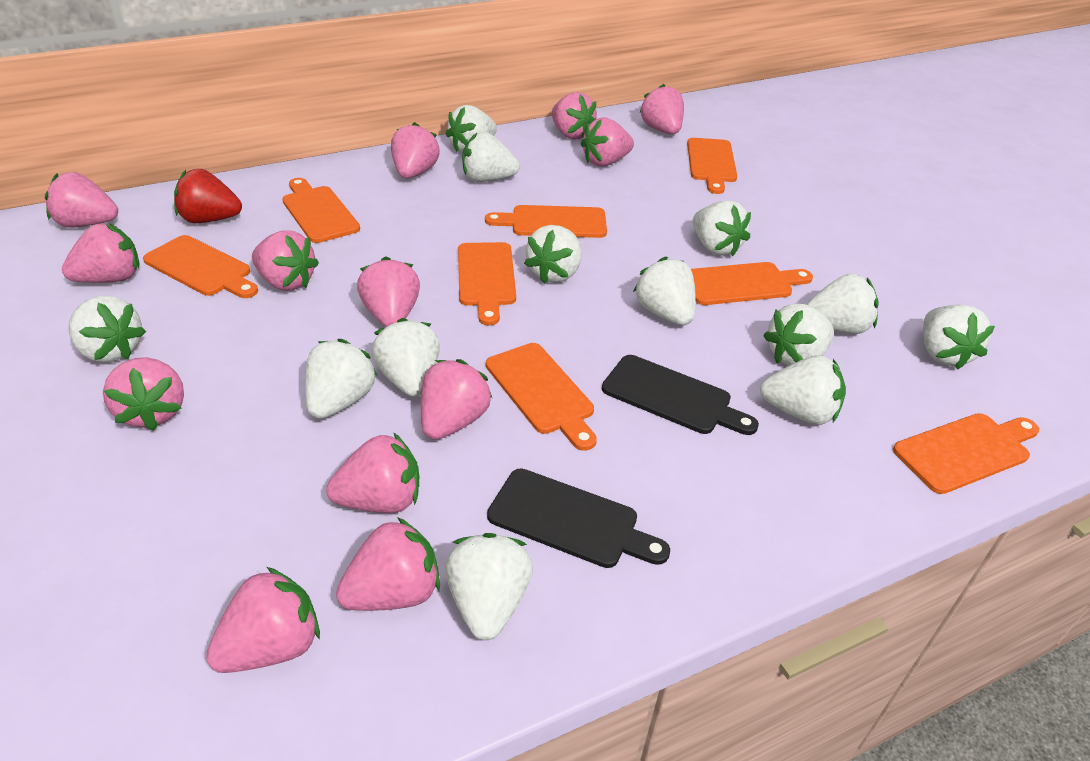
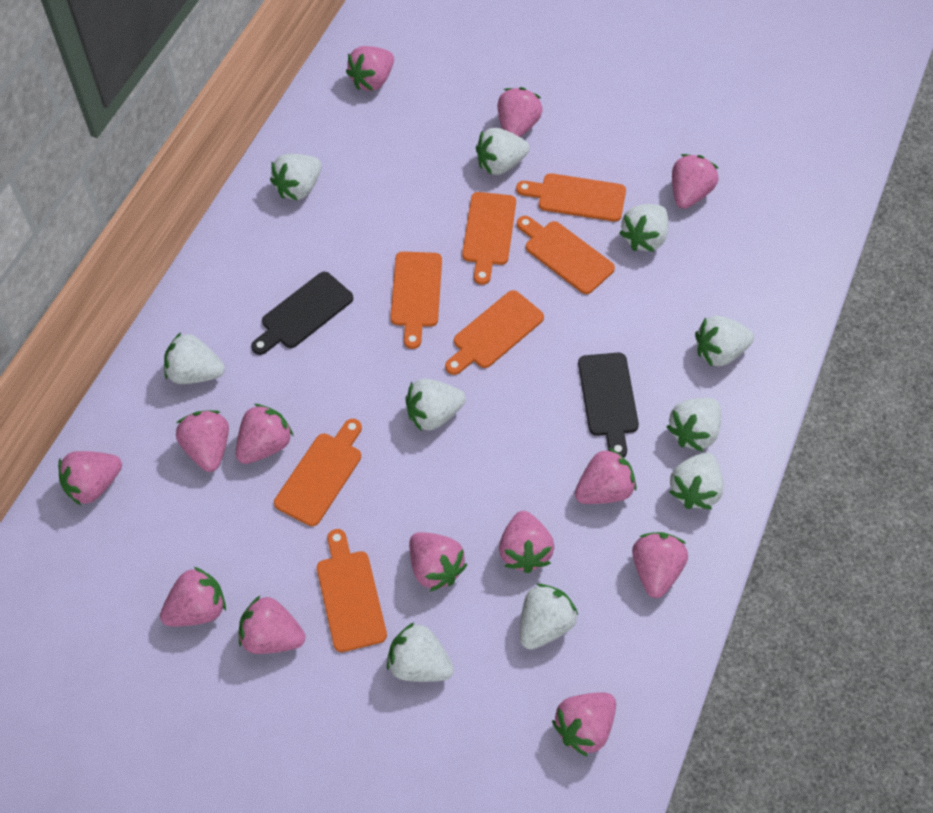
orange cutting board: 8 -> 7
red strawberry: 1 -> 0
white strawberry: 13 -> 10

